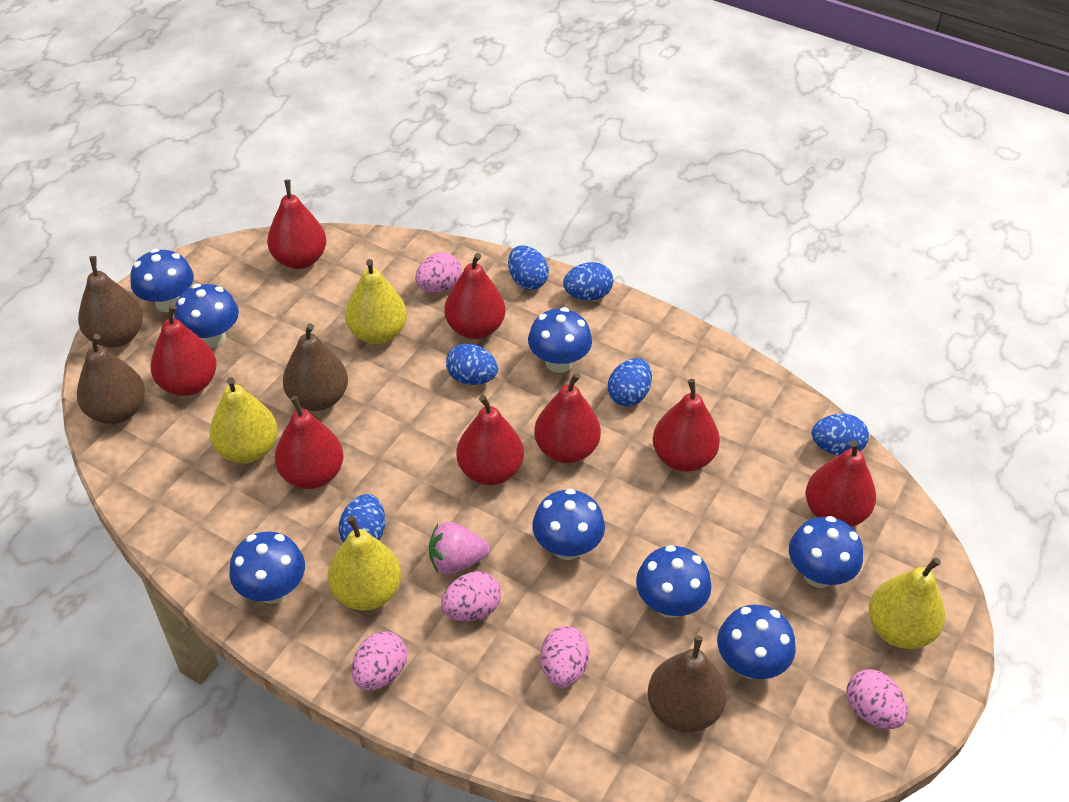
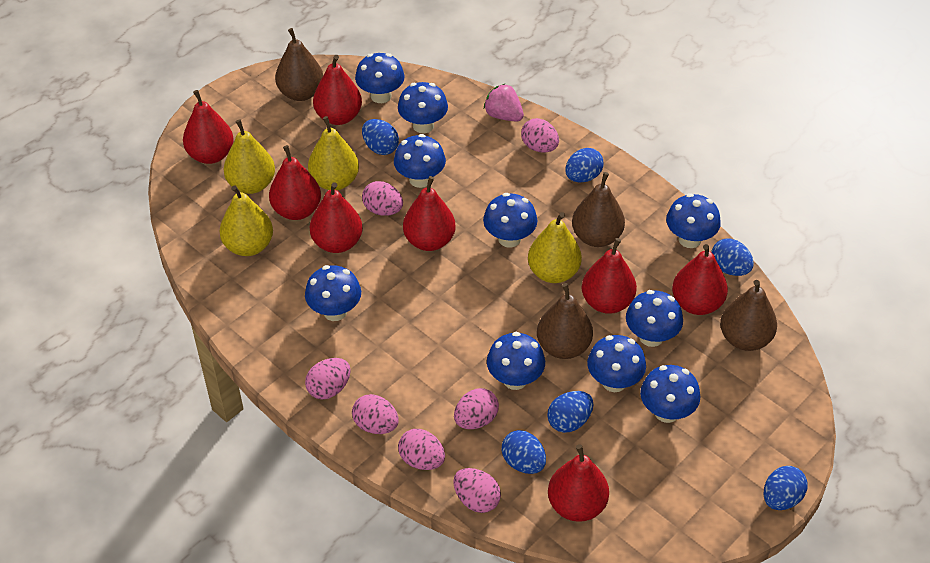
blue mushroom: 8 -> 10
pink egg: 5 -> 7

